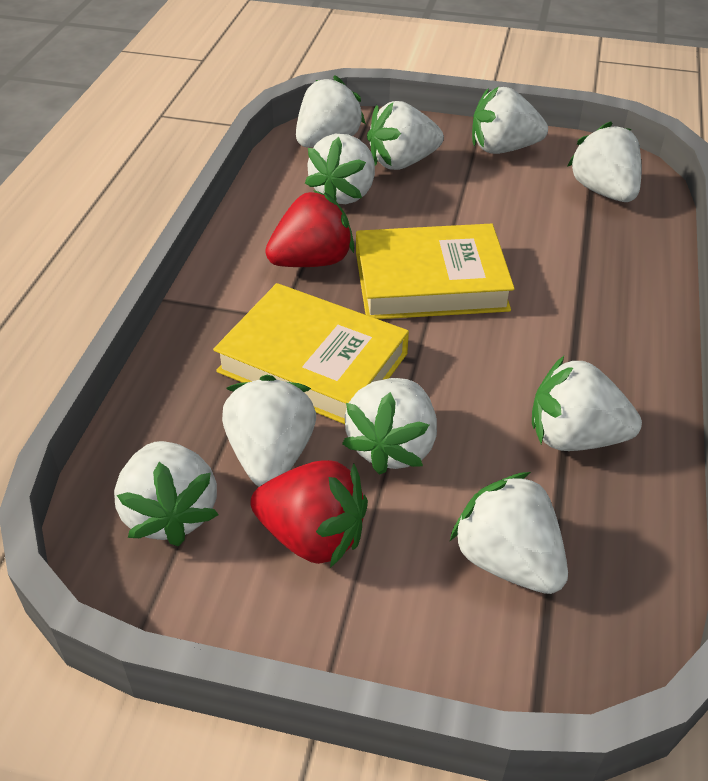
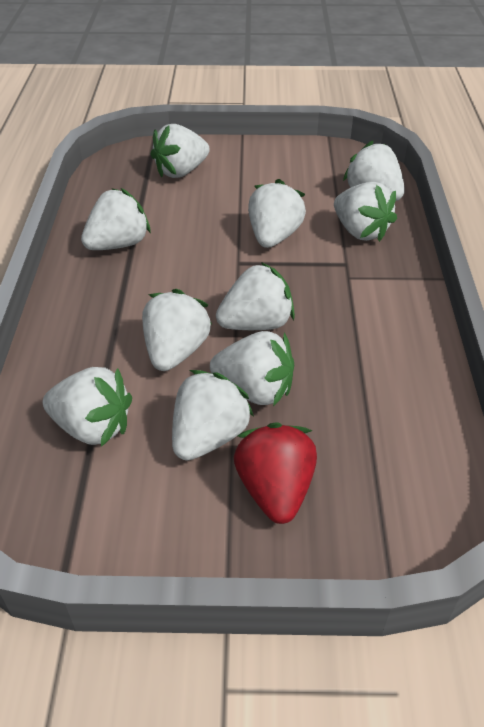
red strawberry: 2 -> 1
yellow book: 2 -> 0

